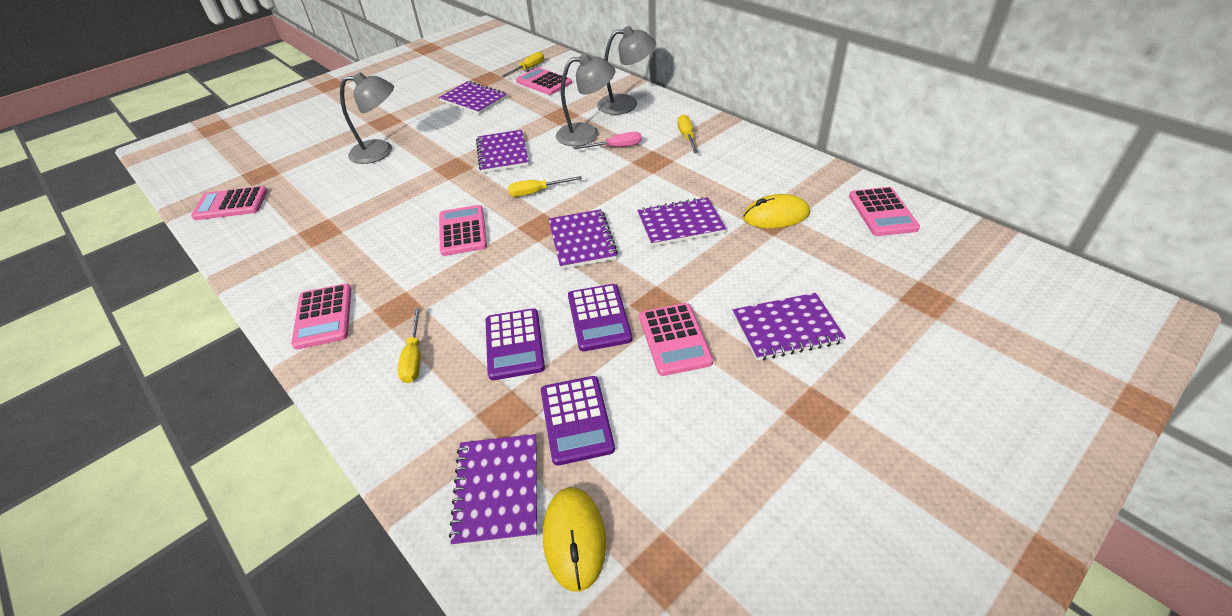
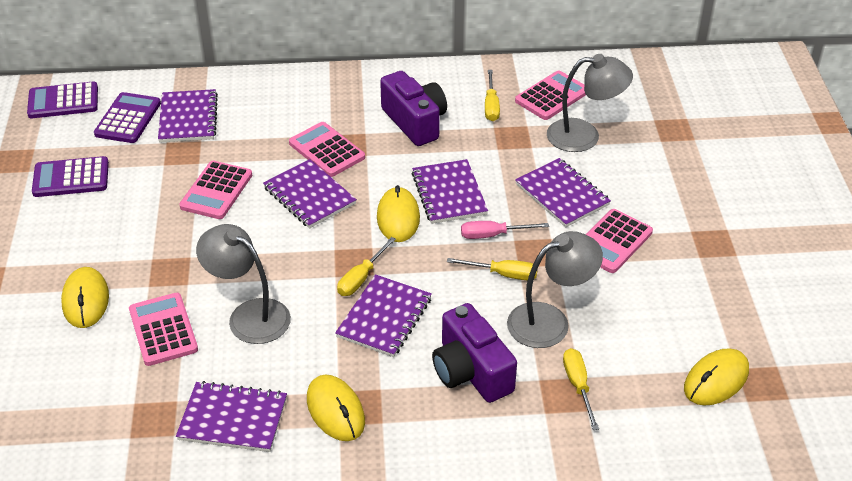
pink calculator: 6 -> 5
purple camera: 0 -> 2
yellow mouse: 2 -> 4

